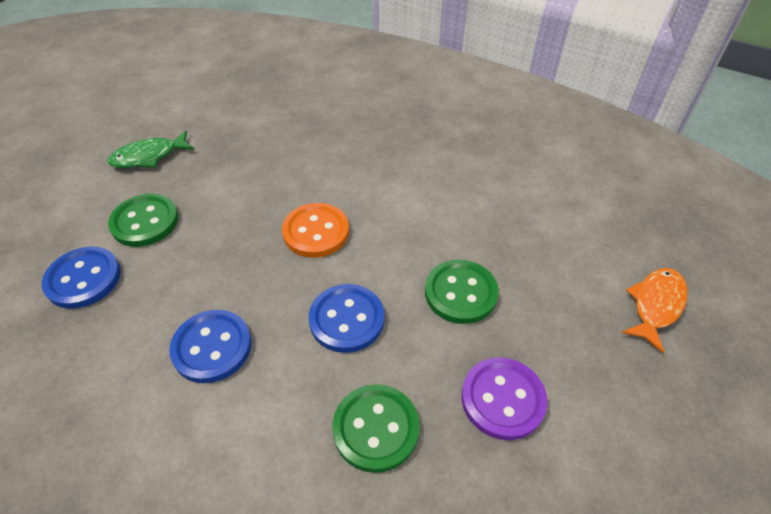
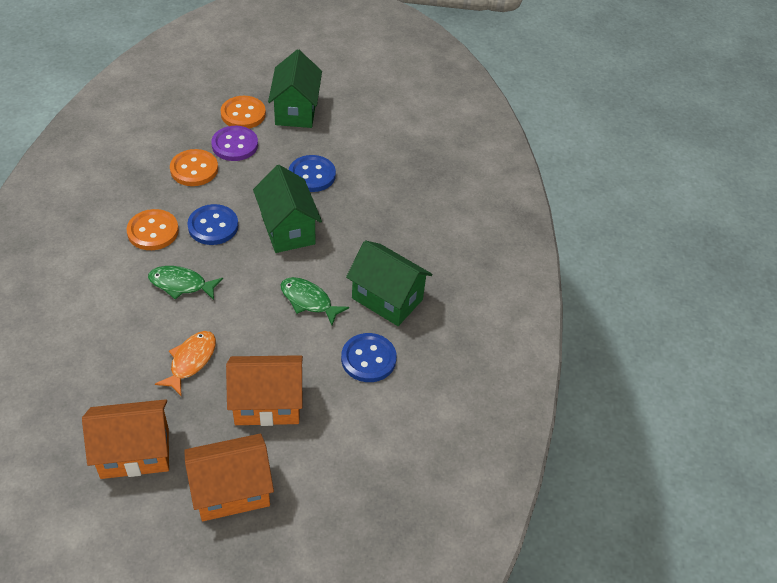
green button: 3 -> 0
green fish: 1 -> 2
green house: 0 -> 3
orange button: 1 -> 3
orange house: 0 -> 3

